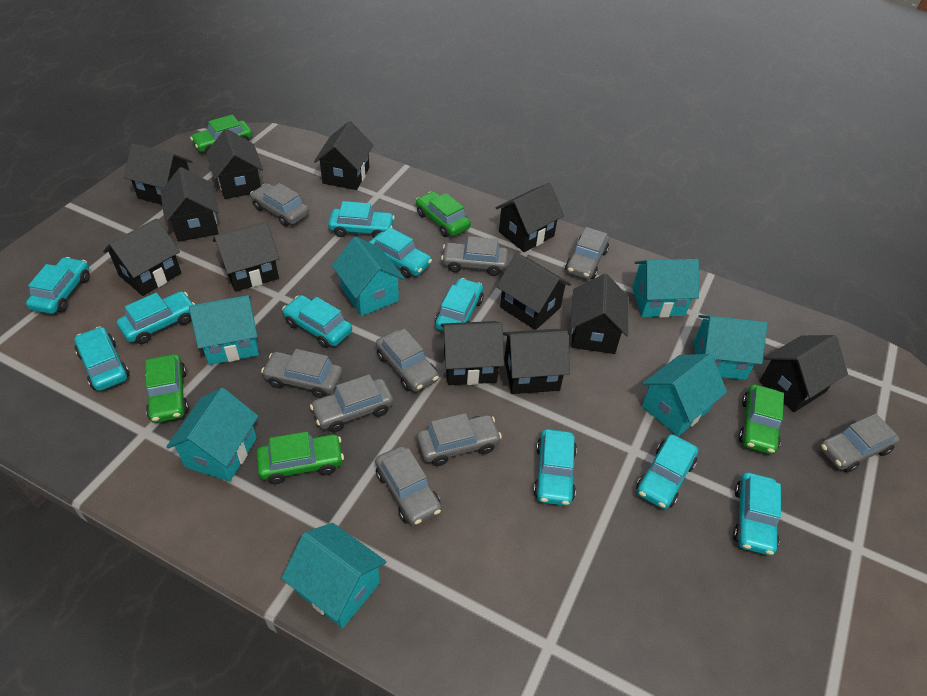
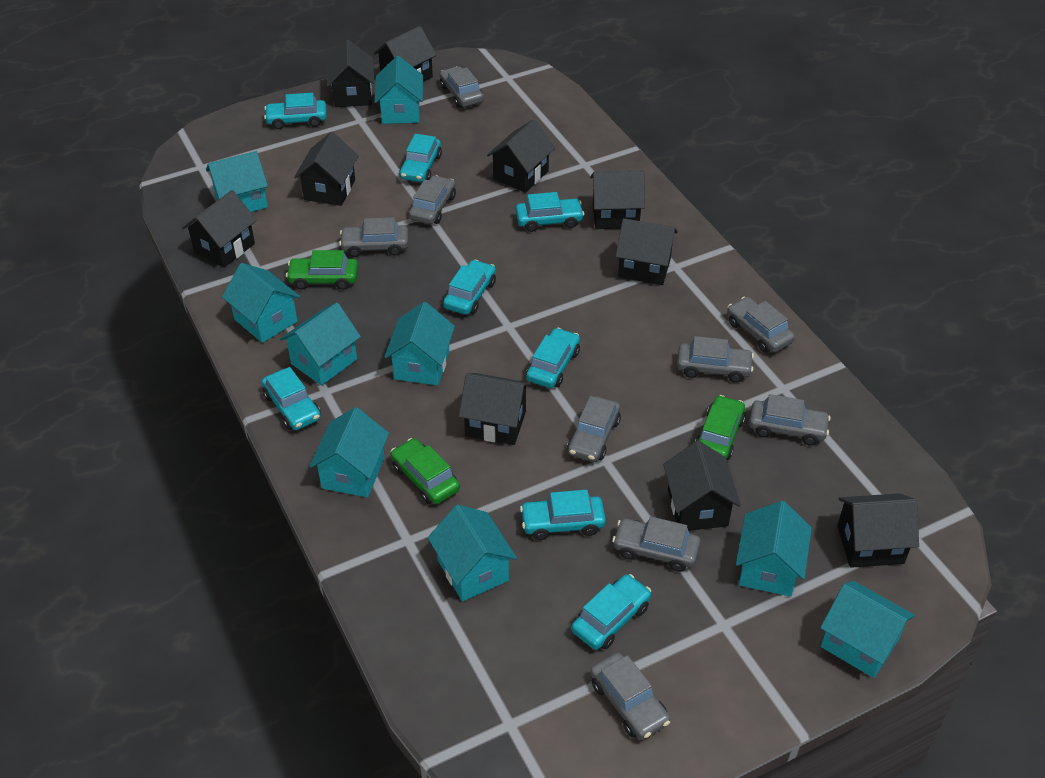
black house: 12 -> 10
green car: 5 -> 3
turquoise car: 10 -> 8
turquoise house: 7 -> 9

